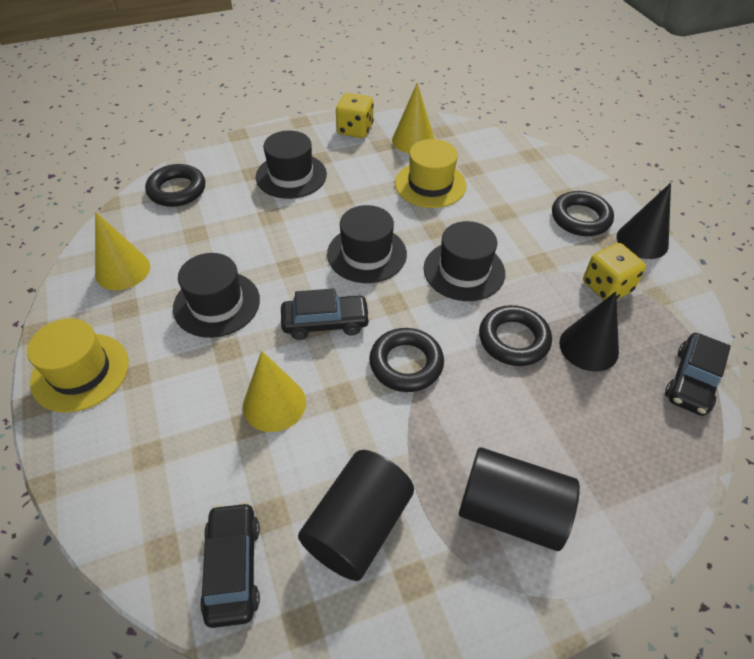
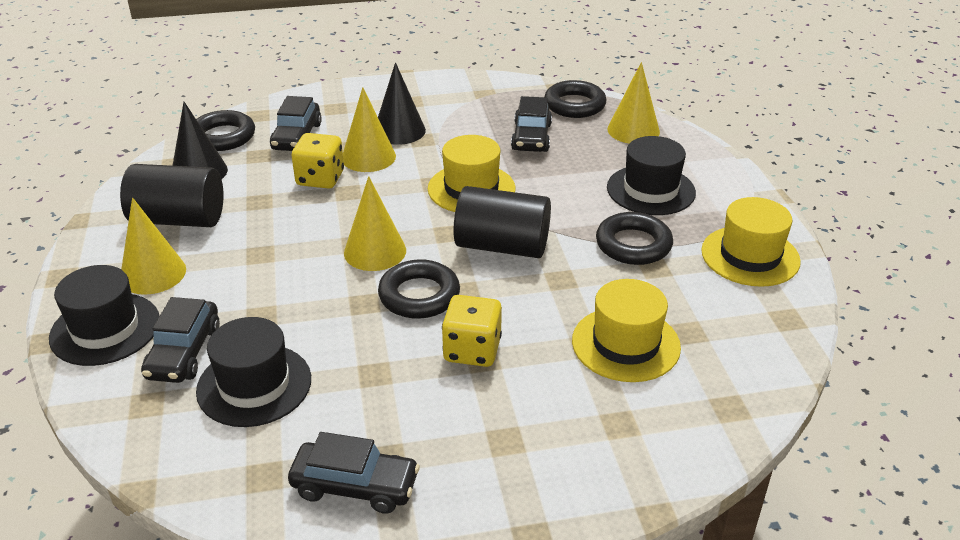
black car: 3 -> 4
black hat: 4 -> 3
yellow cone: 3 -> 4
yellow hat: 2 -> 3

